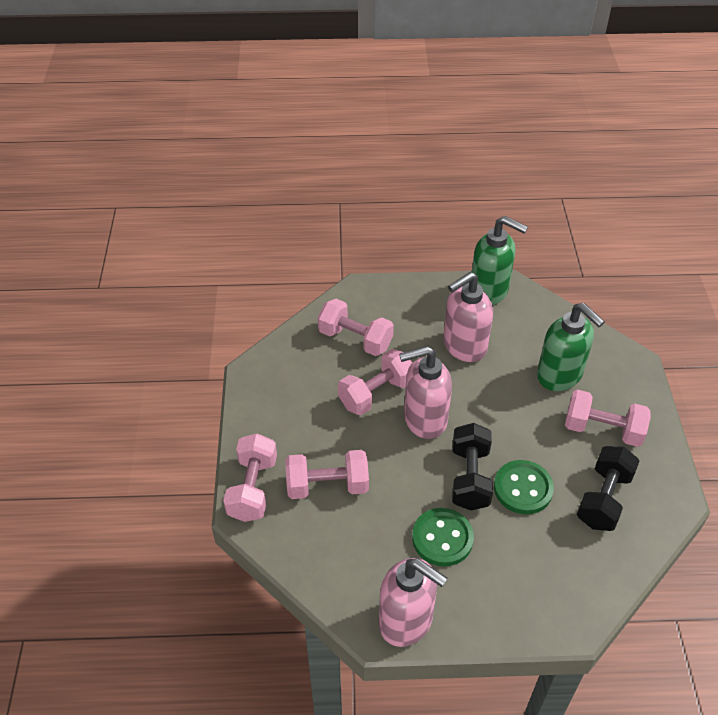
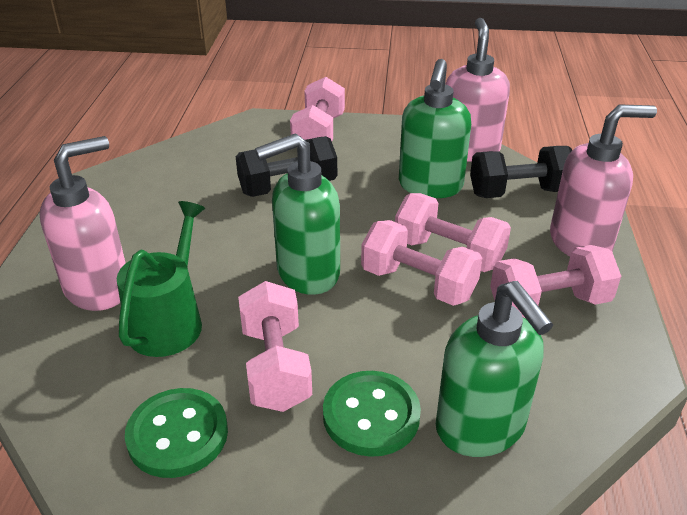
green soap dispenser: 2 -> 3
green watering can: 0 -> 1

